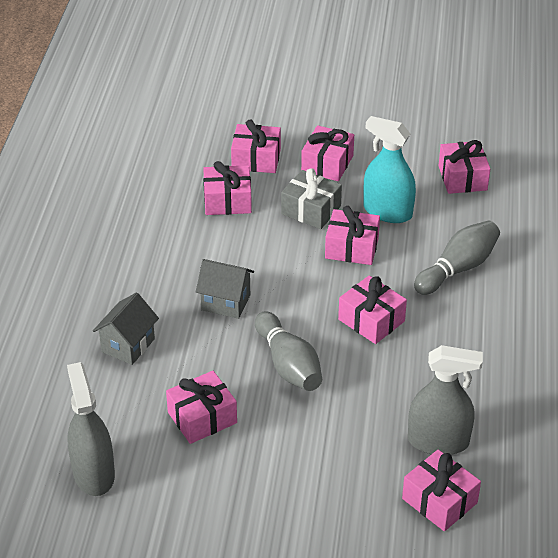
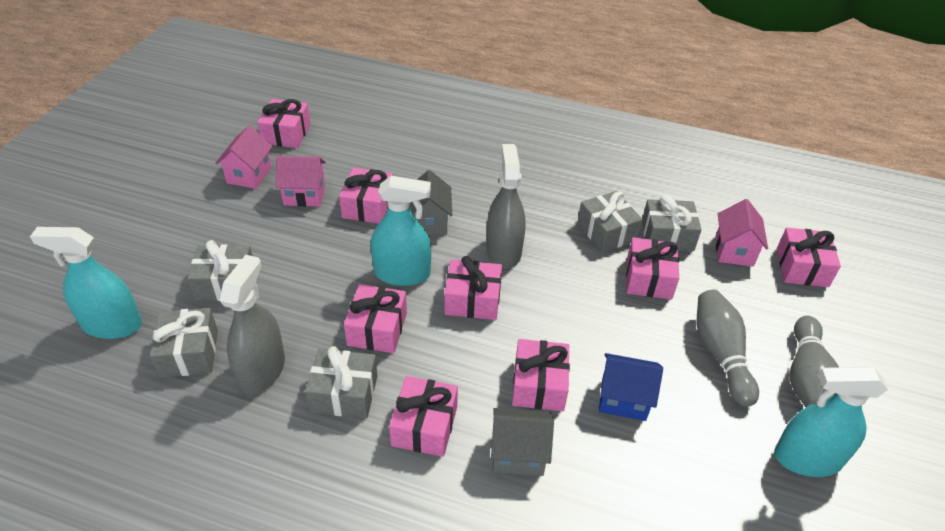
blue house: 0 -> 1
grey gift: 1 -> 5
pink house: 0 -> 3
turquoise spray bottle: 1 -> 3

